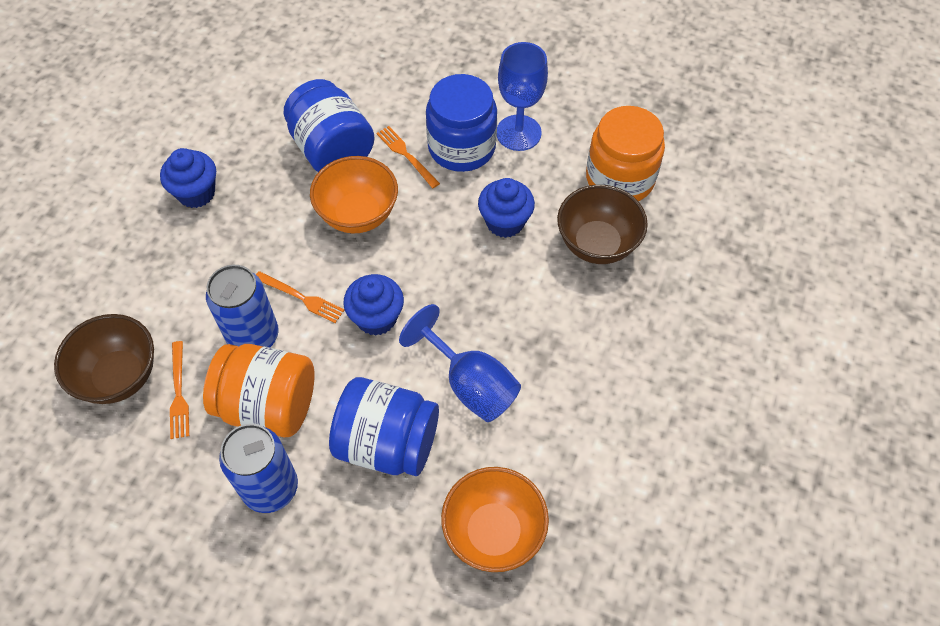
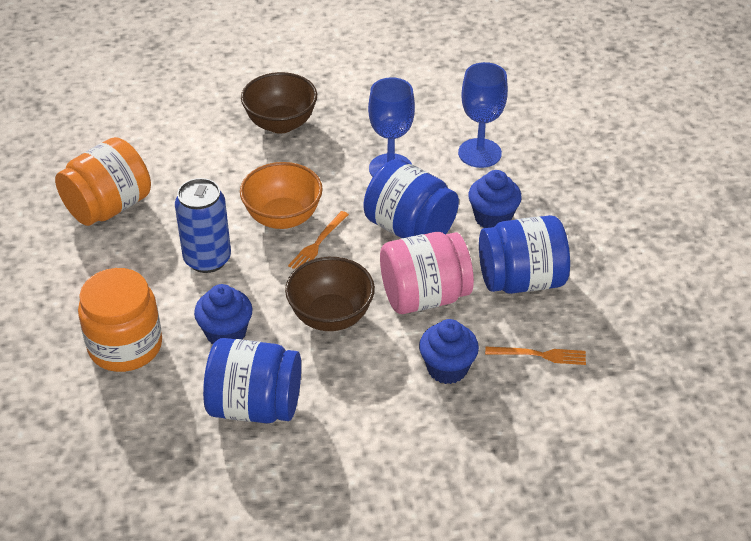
blue can: 2 -> 1
orange bowl: 2 -> 1
orange fork: 3 -> 2
pink jar: 0 -> 1

